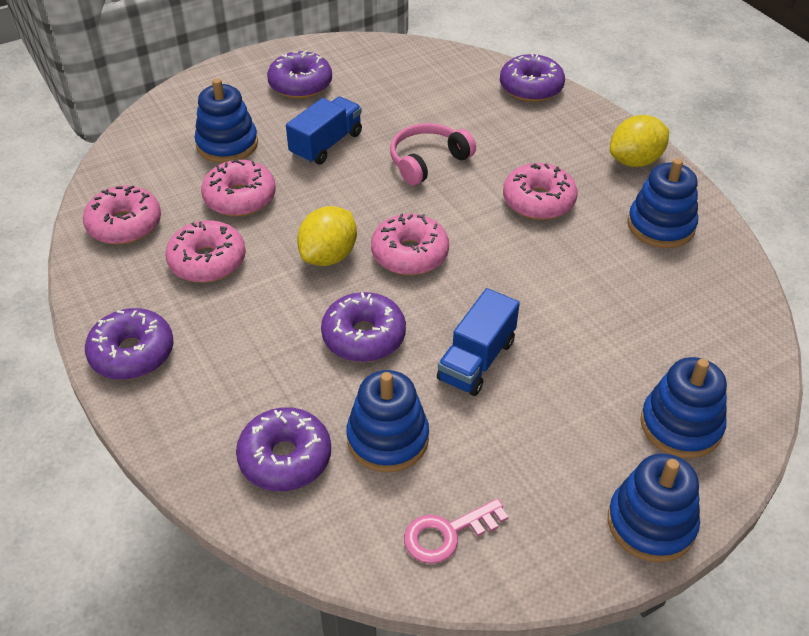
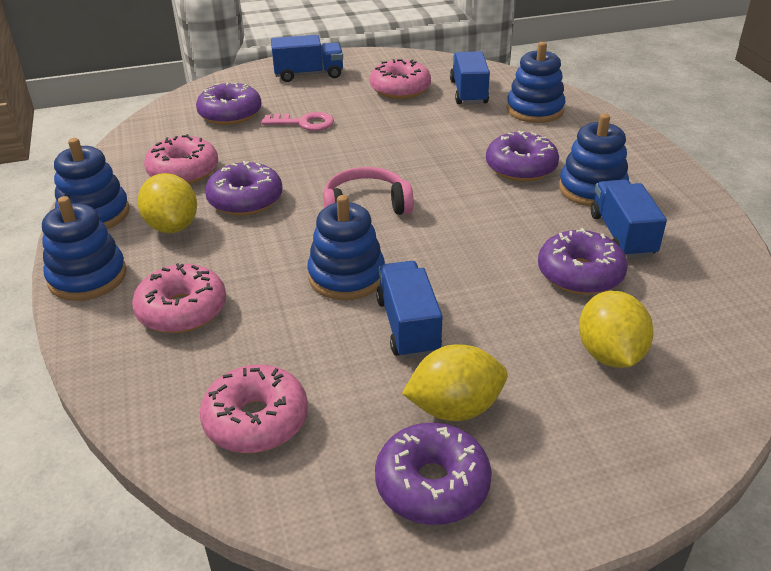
blue truck: 2 -> 4
pink donut: 5 -> 4
yellow lemon: 2 -> 3

